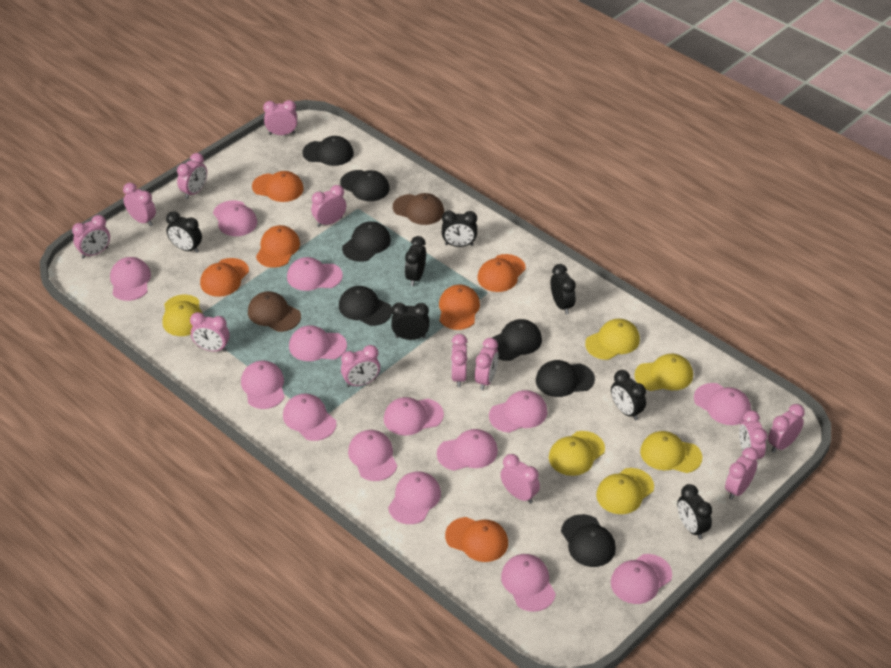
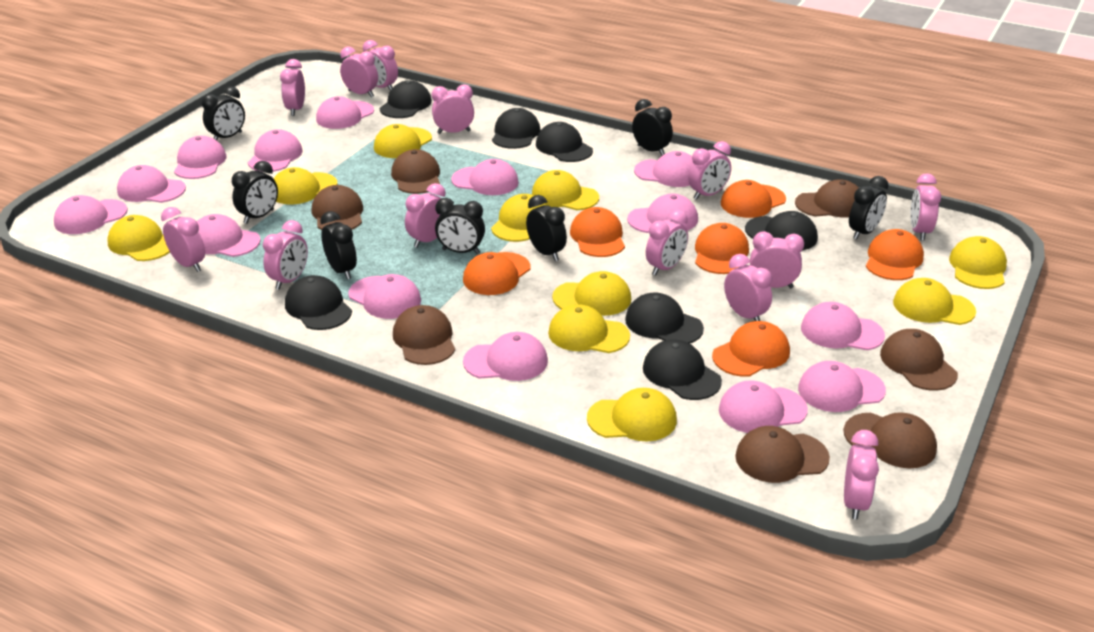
brown cap: 2 -> 7
yellow cap: 6 -> 10

